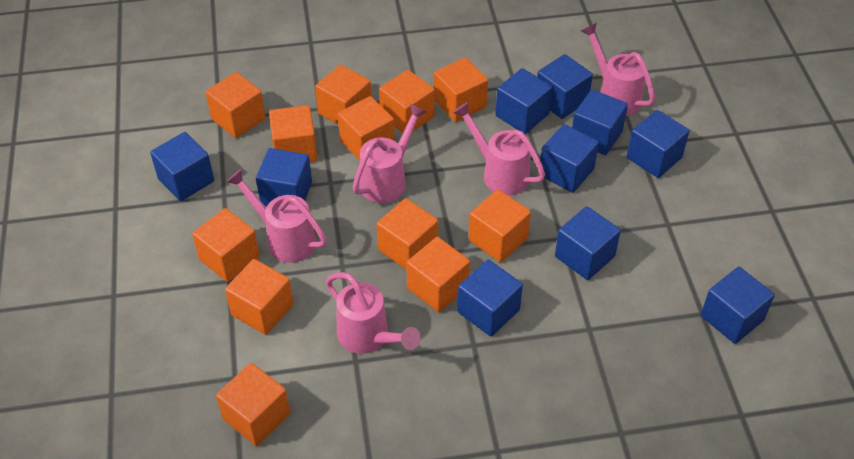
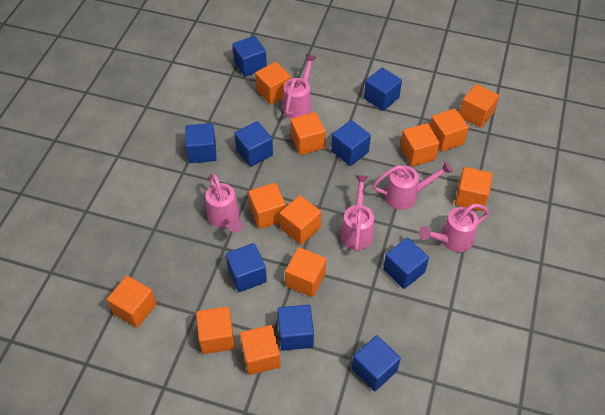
blue cube: 10 -> 9

